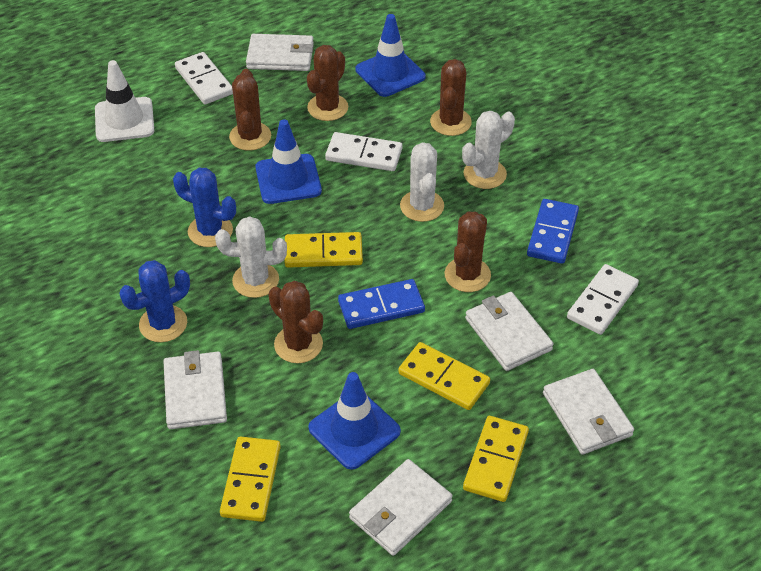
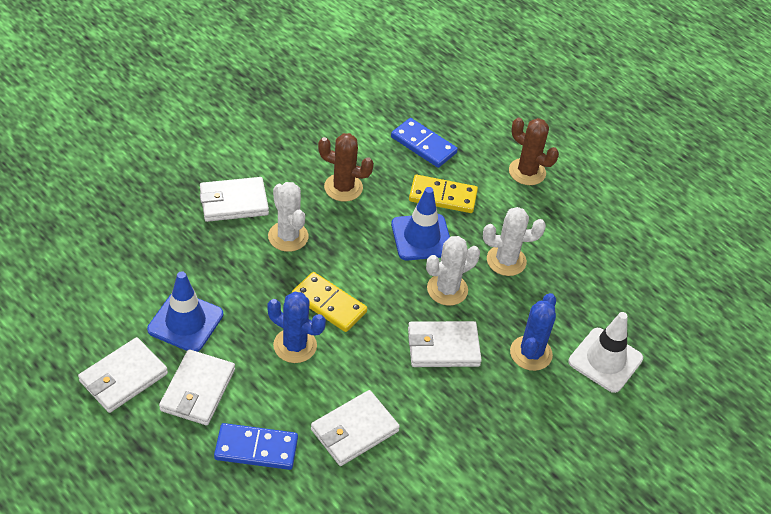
blue traffic cone: 3 -> 2
brown cactus: 5 -> 2
white domino: 3 -> 0
yellow domino: 4 -> 2

